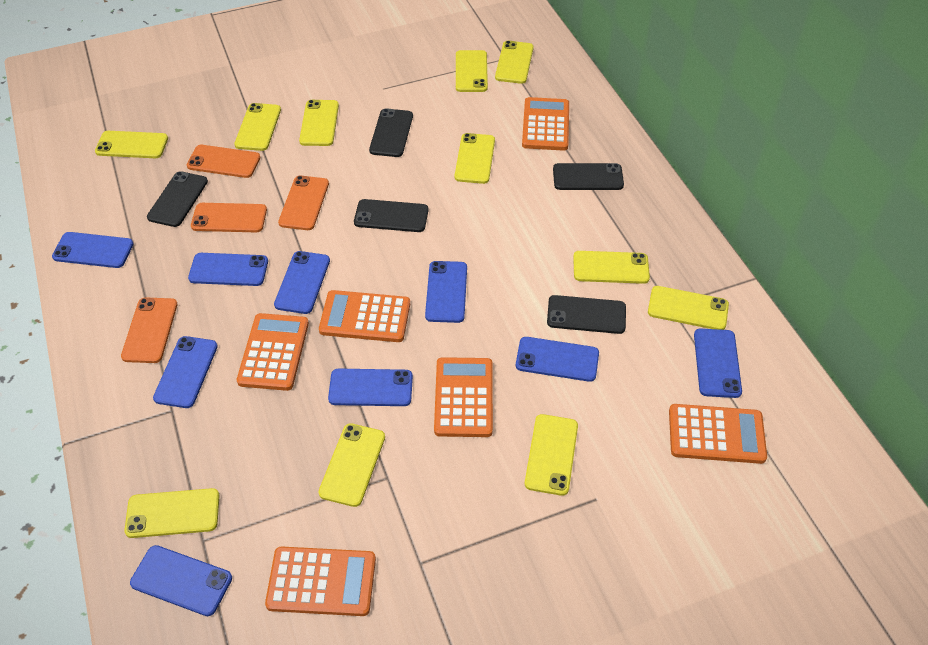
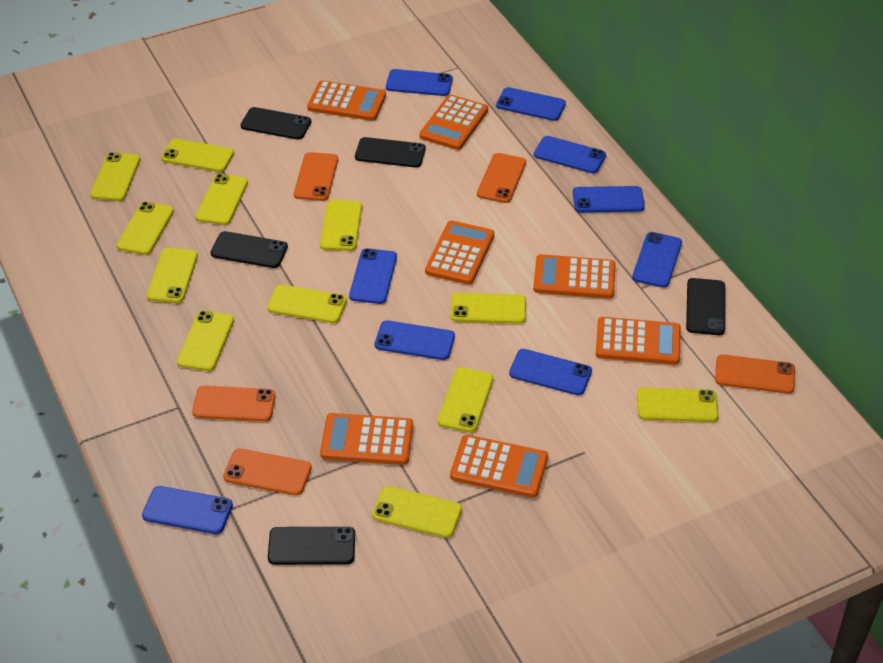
orange calculator: 6 -> 7
orange phone: 4 -> 5
yellow phone: 11 -> 12

